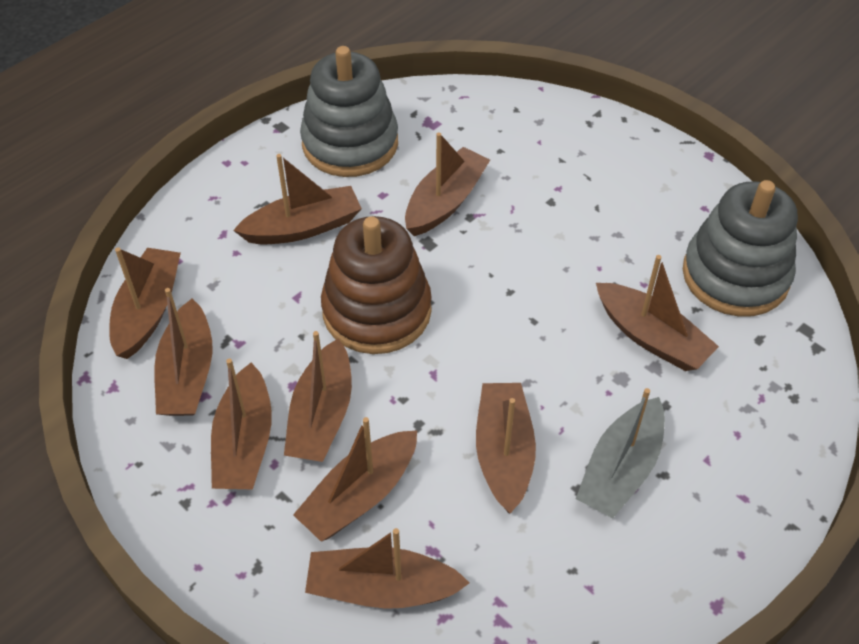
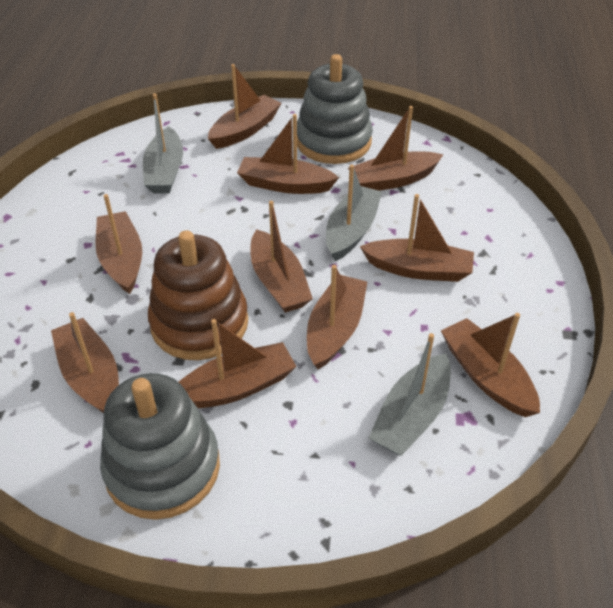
grey boat: 1 -> 3

